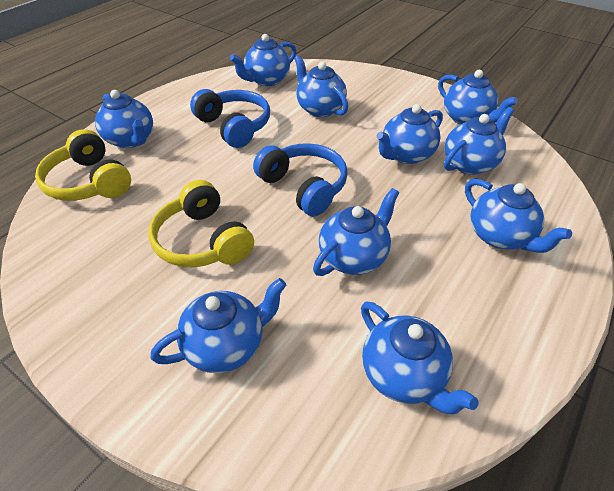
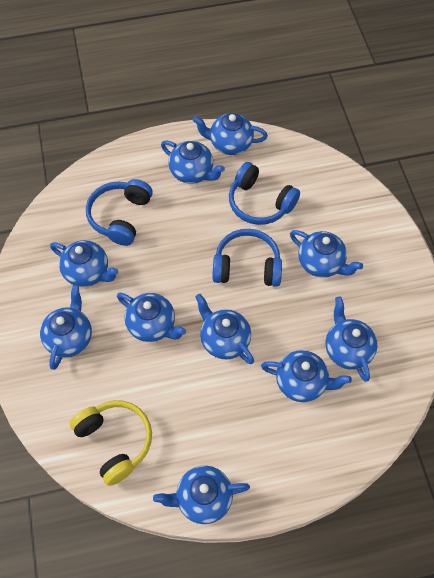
blue headphones: 2 -> 3
yellow headphones: 2 -> 1

